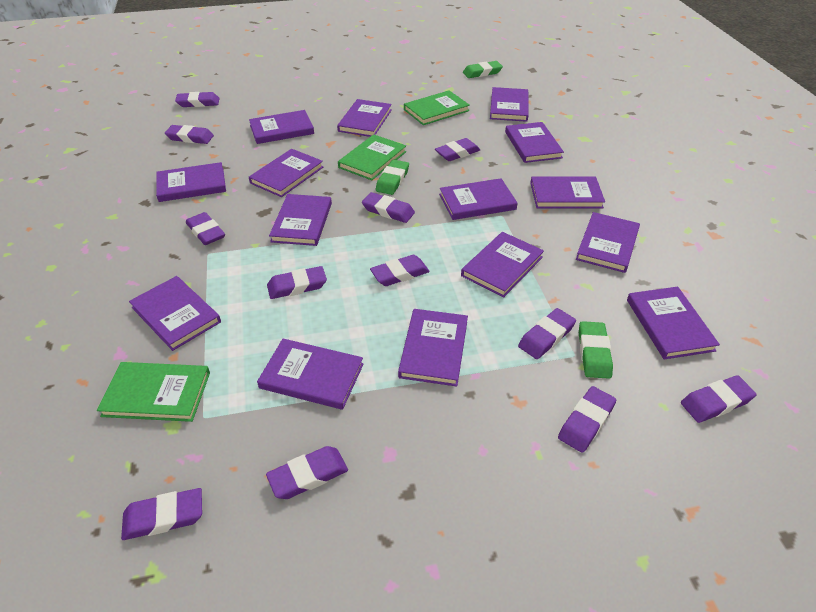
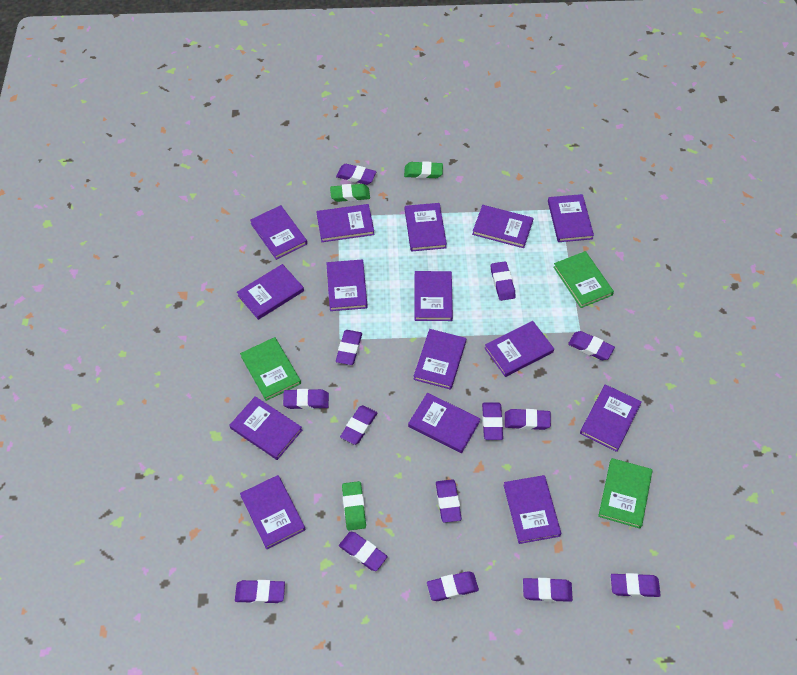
purple eraser: 12 -> 14

